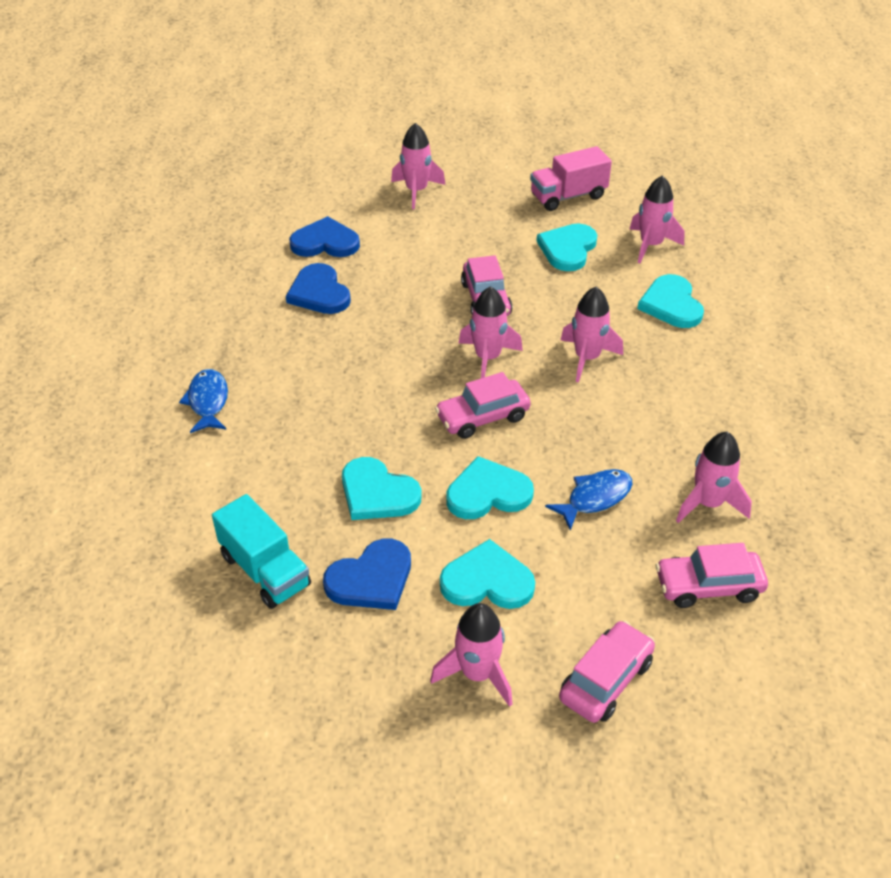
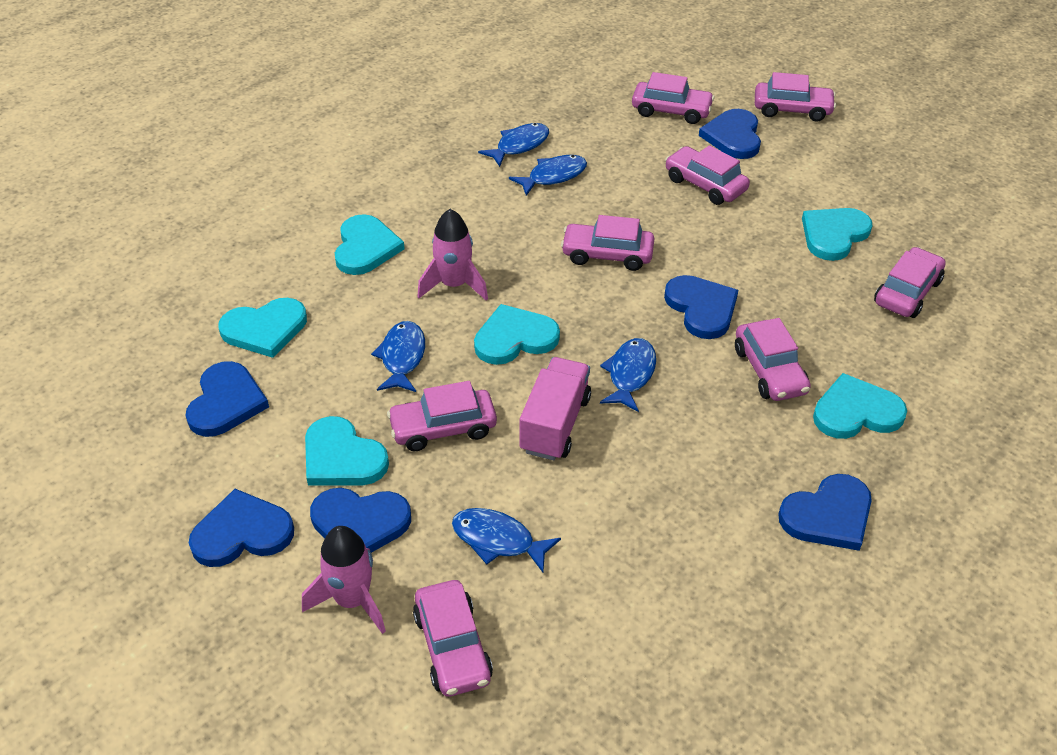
blue fish: 2 -> 5
blue heart: 3 -> 6
pink car: 4 -> 8
pink rocket: 6 -> 2
turquoise heart: 5 -> 6
turquoise truck: 1 -> 0

